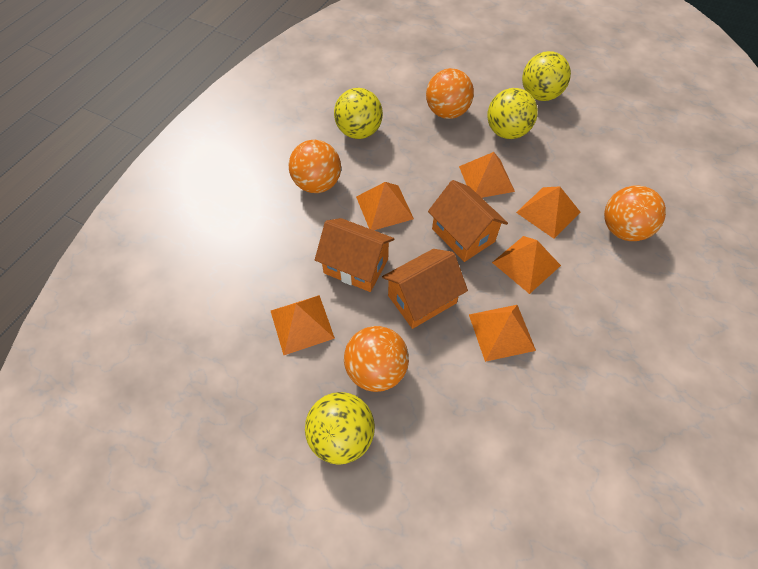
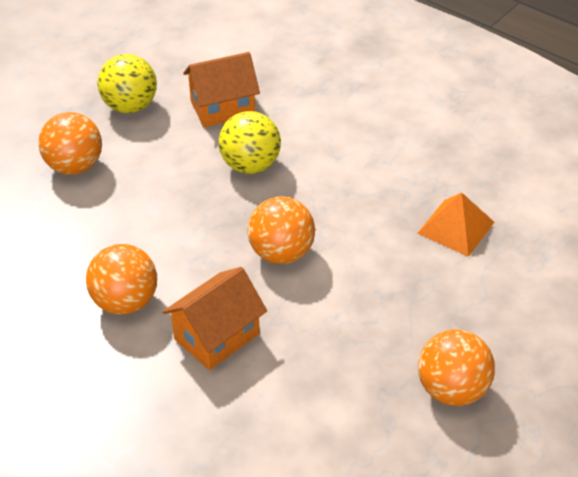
orange house: 3 -> 2
orange pyramid: 6 -> 1
yellow ball: 4 -> 2

